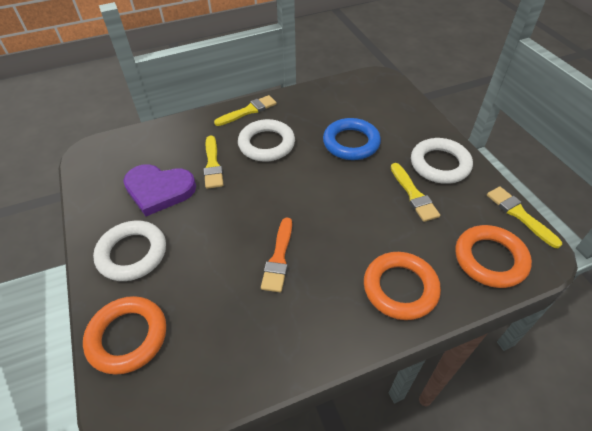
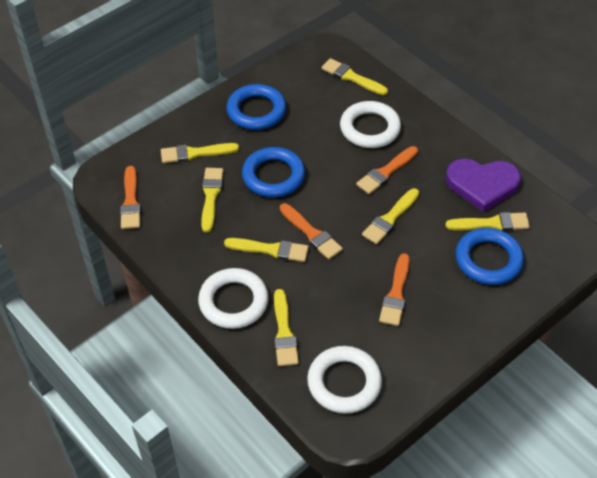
blue ring: 1 -> 3
orange brush: 1 -> 4
orange ring: 3 -> 0
yellow brush: 4 -> 7

